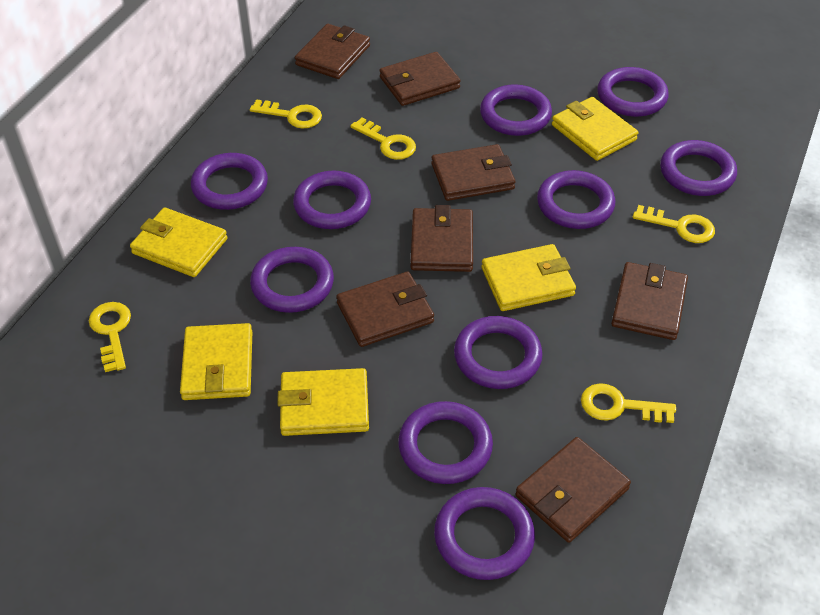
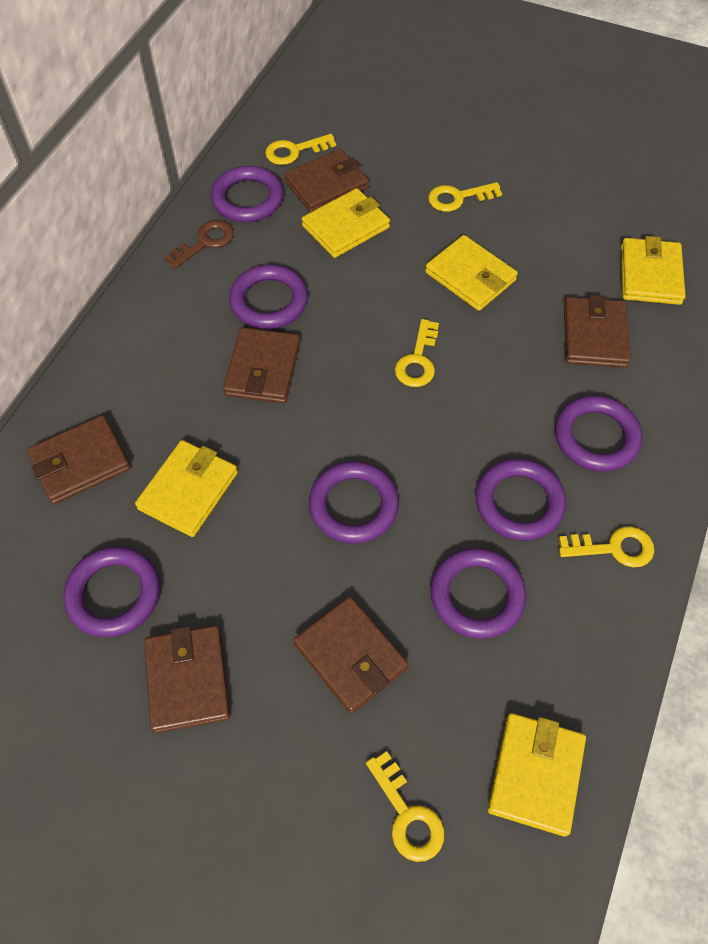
brown key: 0 -> 1
brown wallet: 7 -> 6
purple ring: 10 -> 7

